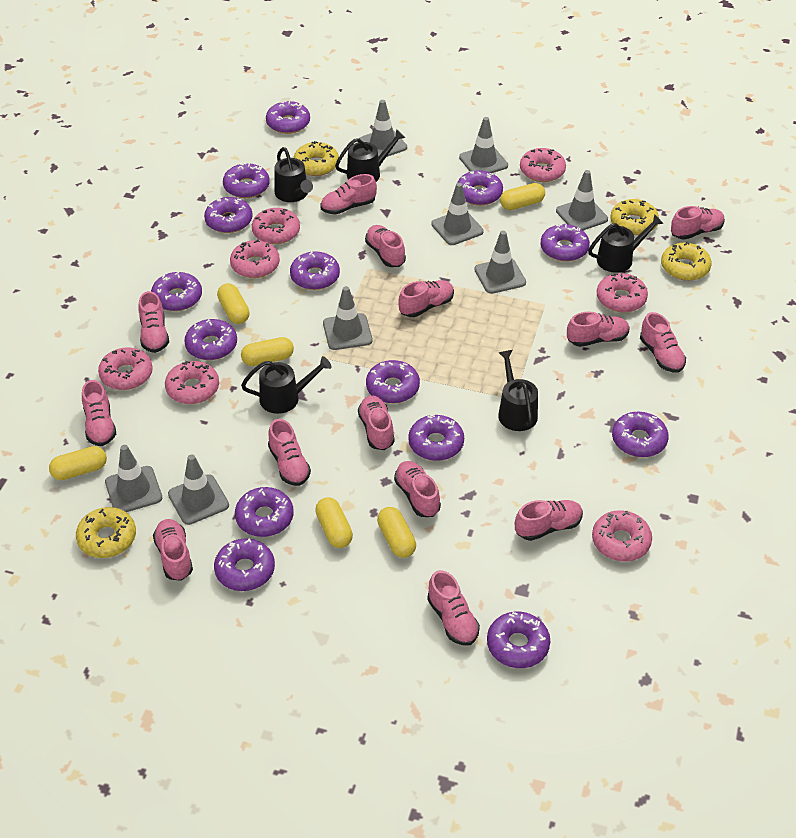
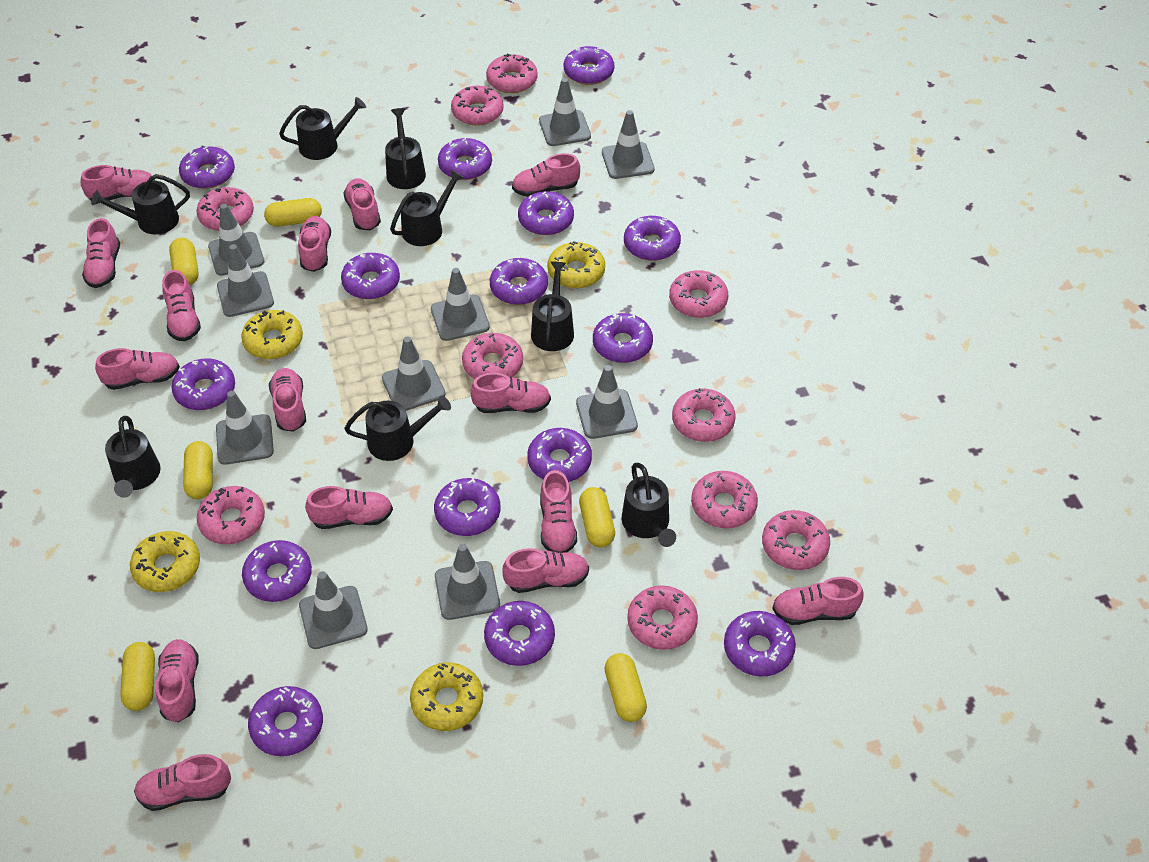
black watering can: 5 -> 8
grey traffic cone: 8 -> 10
pink donut: 7 -> 10
pink shoe: 14 -> 15
purple donut: 14 -> 15

